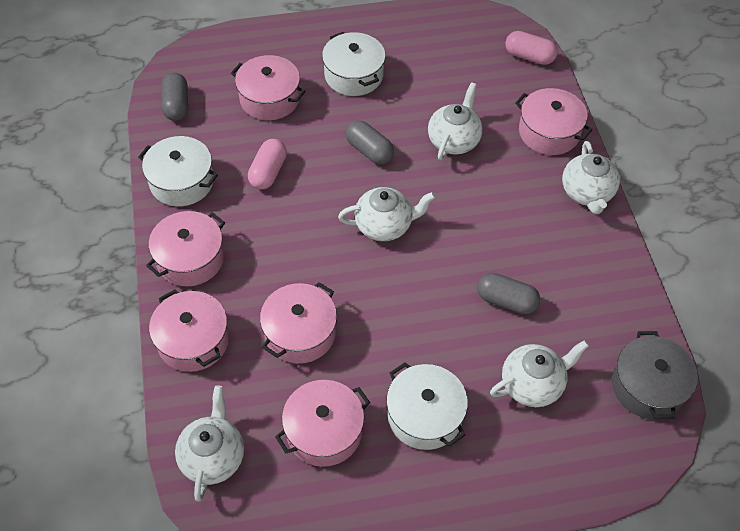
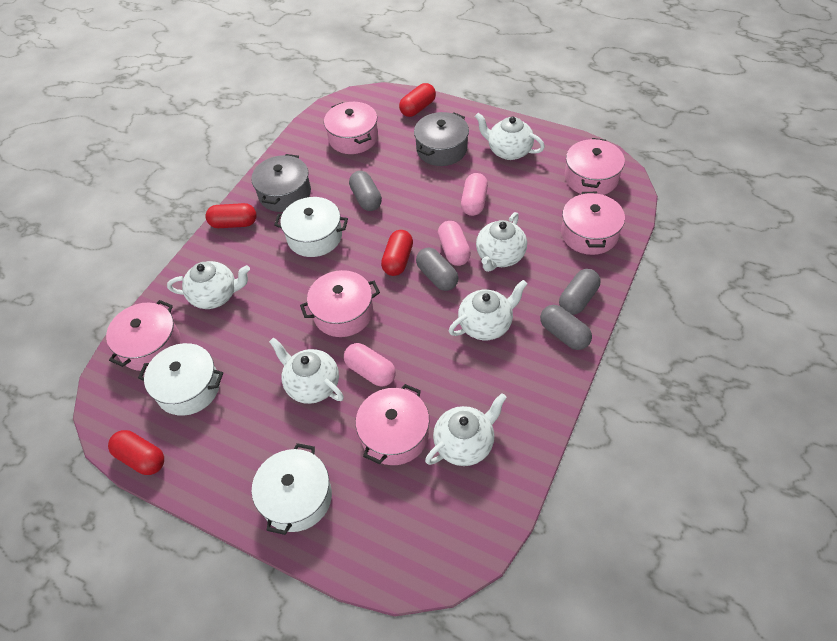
grey capsule: 3 -> 4
grey pot: 1 -> 2
pink capsule: 2 -> 3
red capsule: 0 -> 4
white teapot: 5 -> 6

